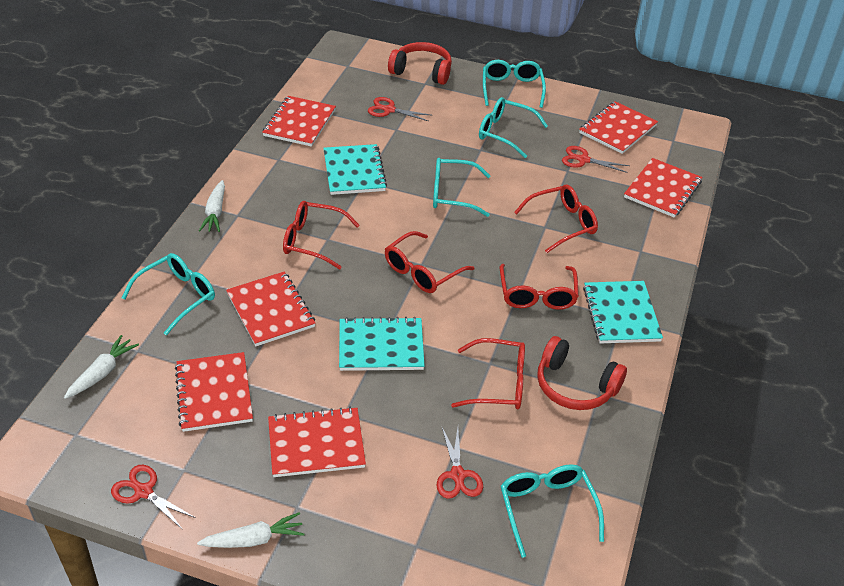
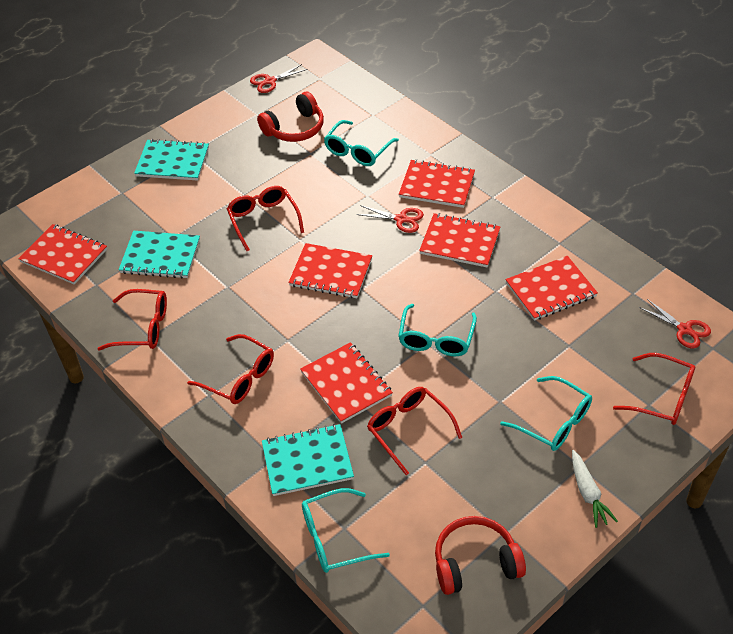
red scissors: 4 -> 3
turquoise glasses: 5 -> 4
white carrot: 3 -> 1

